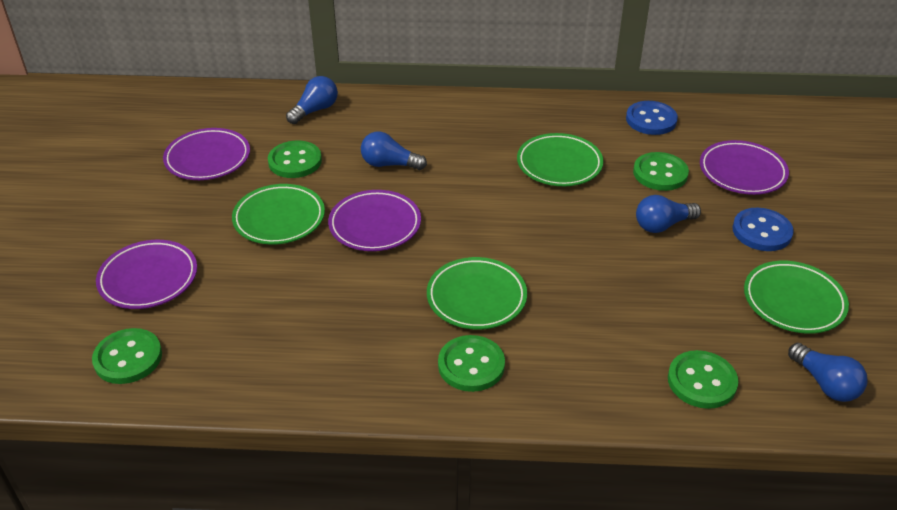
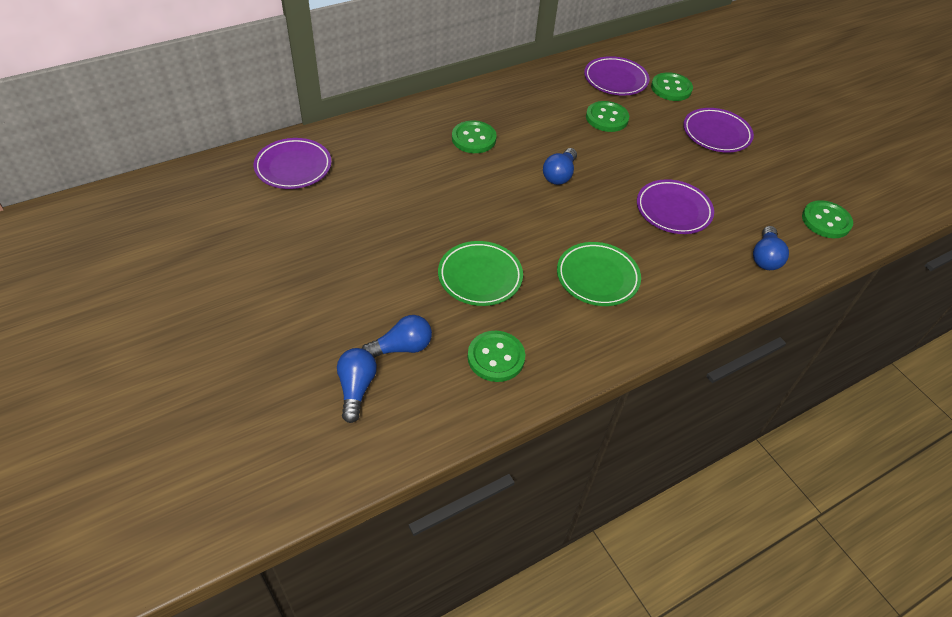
blue button: 2 -> 0
green plate: 4 -> 2

